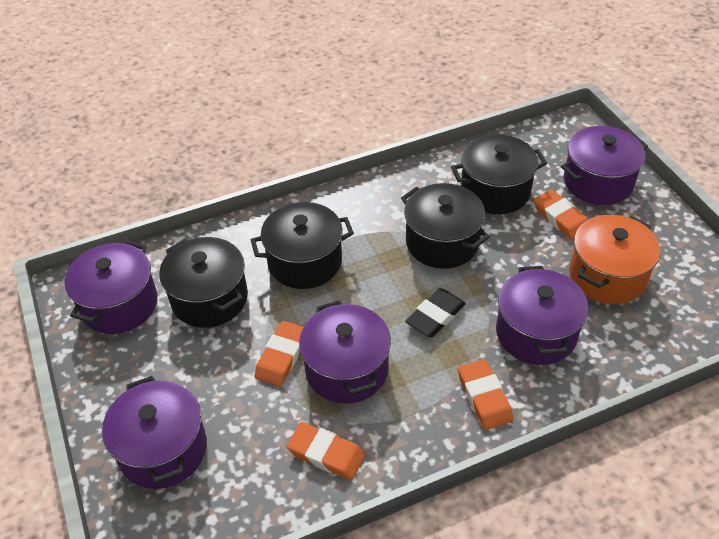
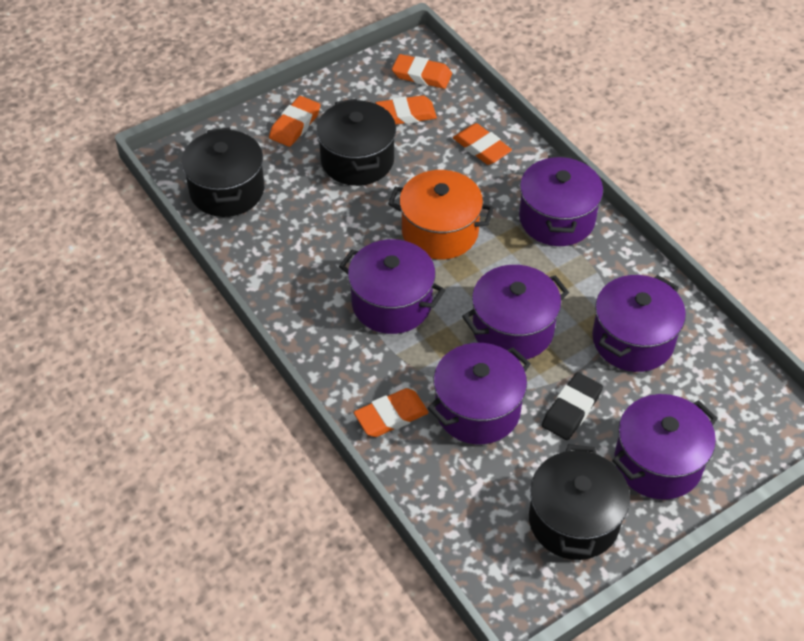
black pot: 4 -> 3
orange eraser: 4 -> 5
purple pot: 5 -> 6

